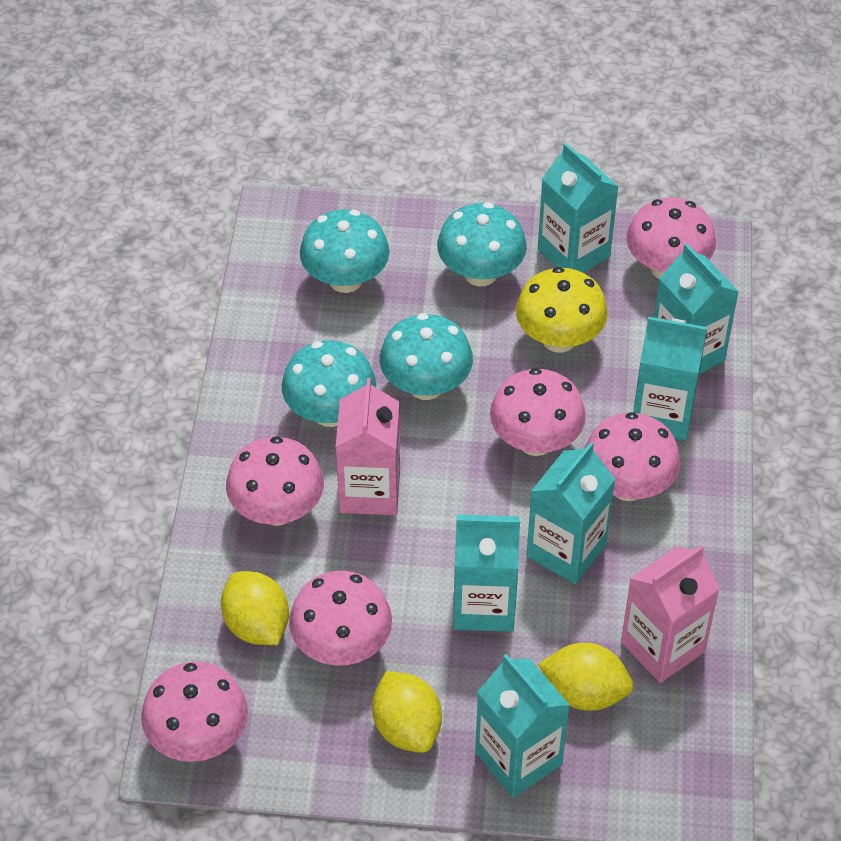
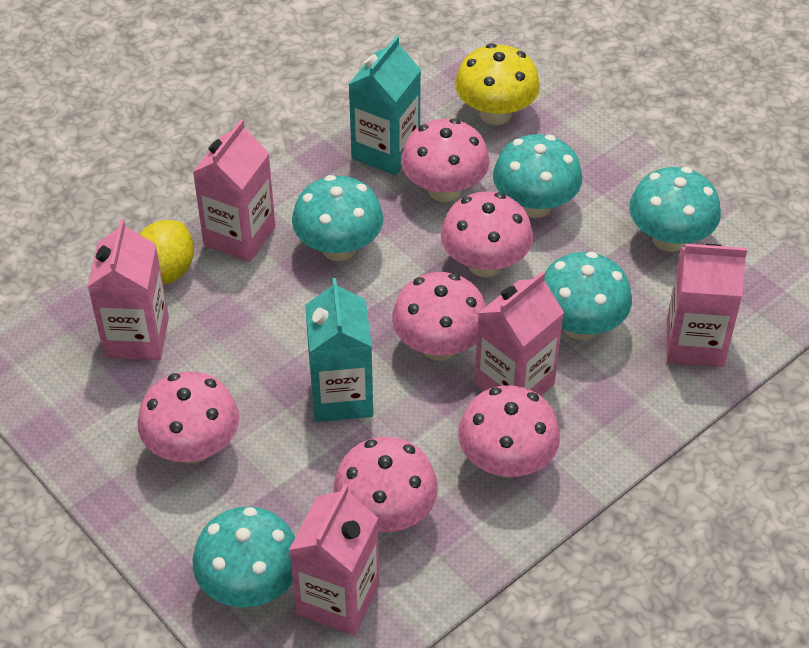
pink carton: 2 -> 5
turquoise carton: 6 -> 2
turquoise mushroom: 4 -> 5
yellow lemon: 3 -> 1

